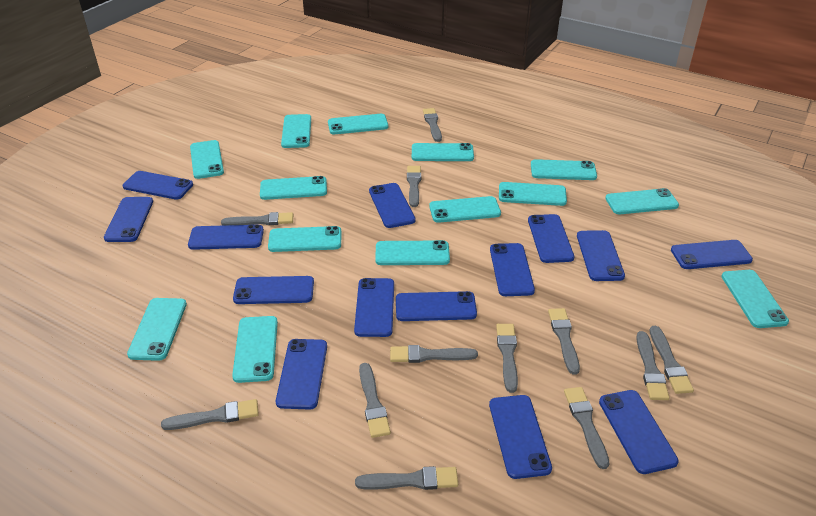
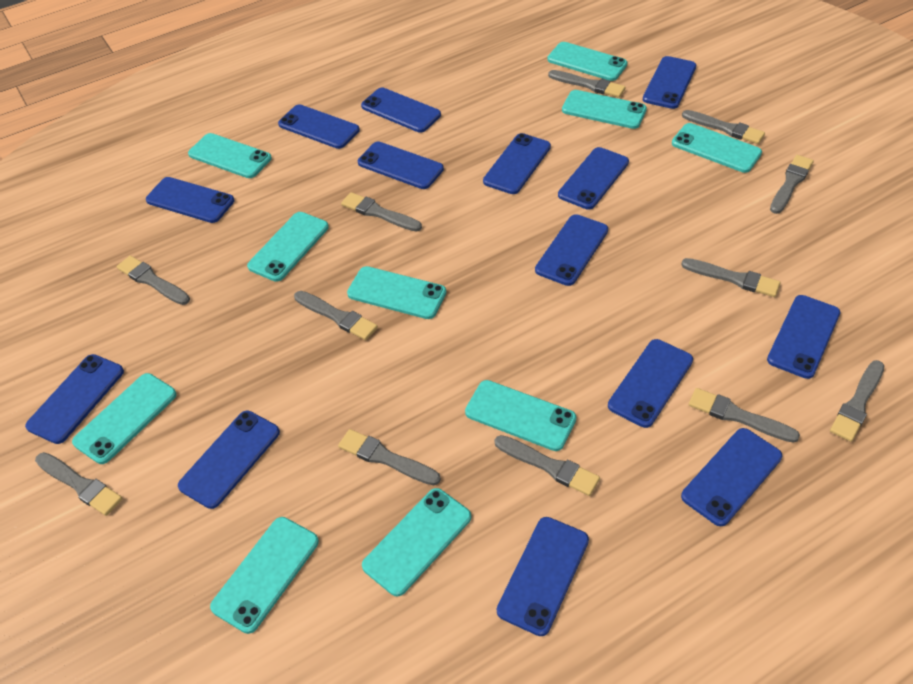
turquoise phone: 14 -> 10

